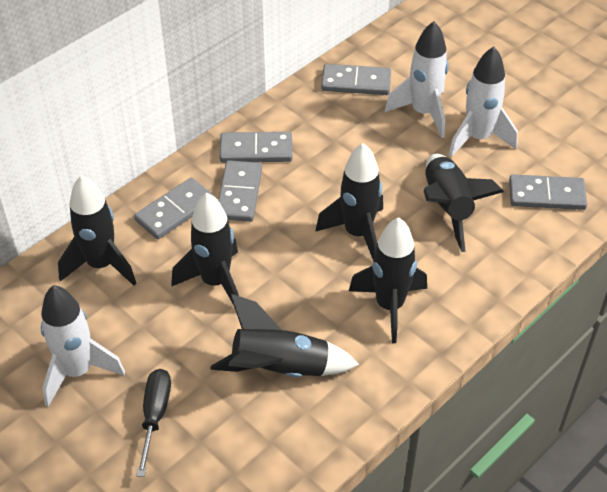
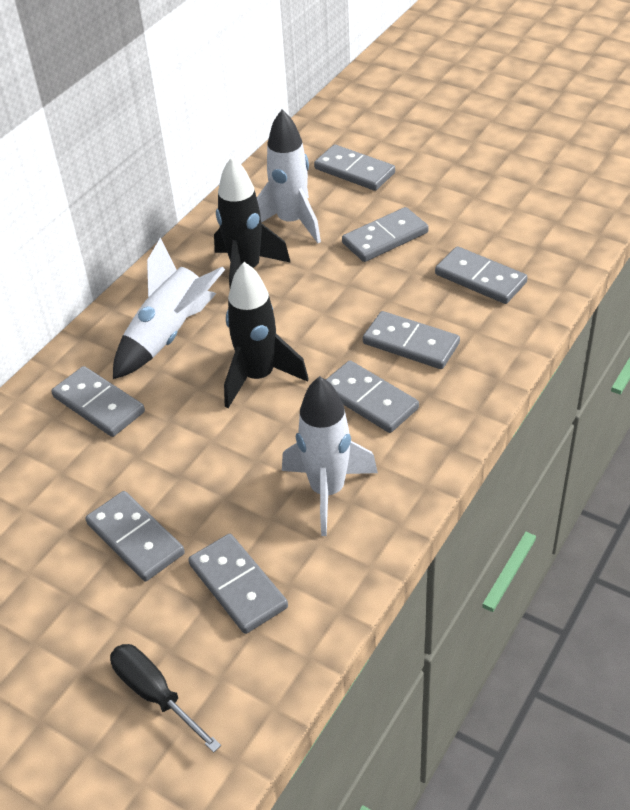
black rocket: 6 -> 2
grey domino: 5 -> 8

